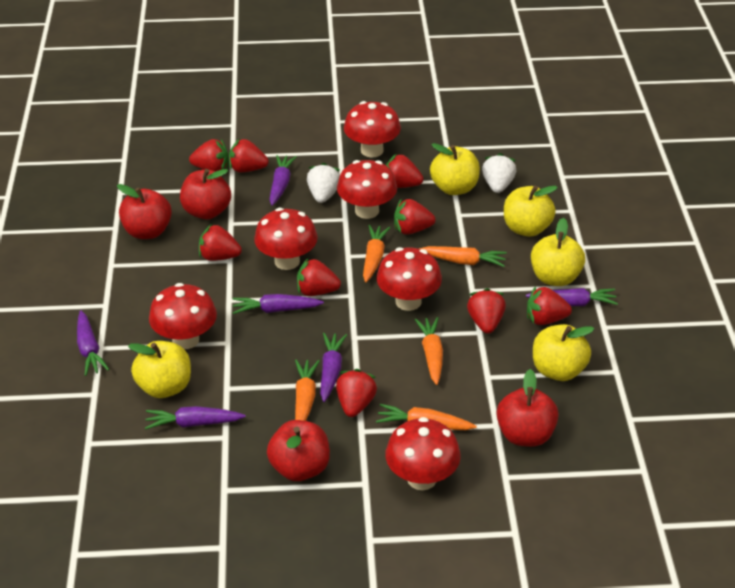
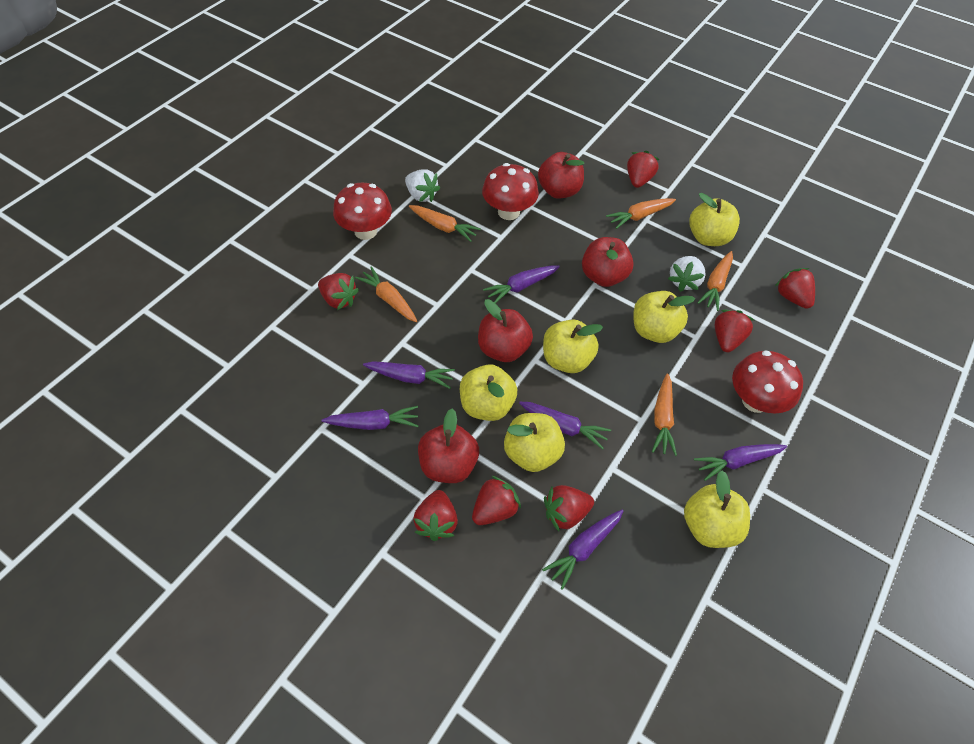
red mushroom: 6 -> 3
red strawberry: 9 -> 7
yellow apple: 5 -> 6

